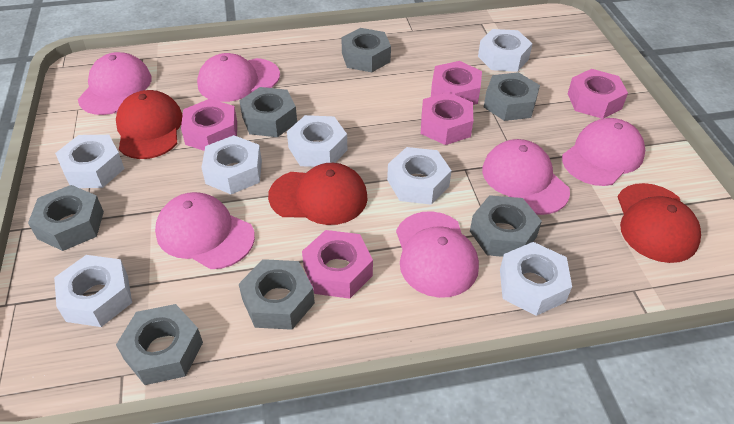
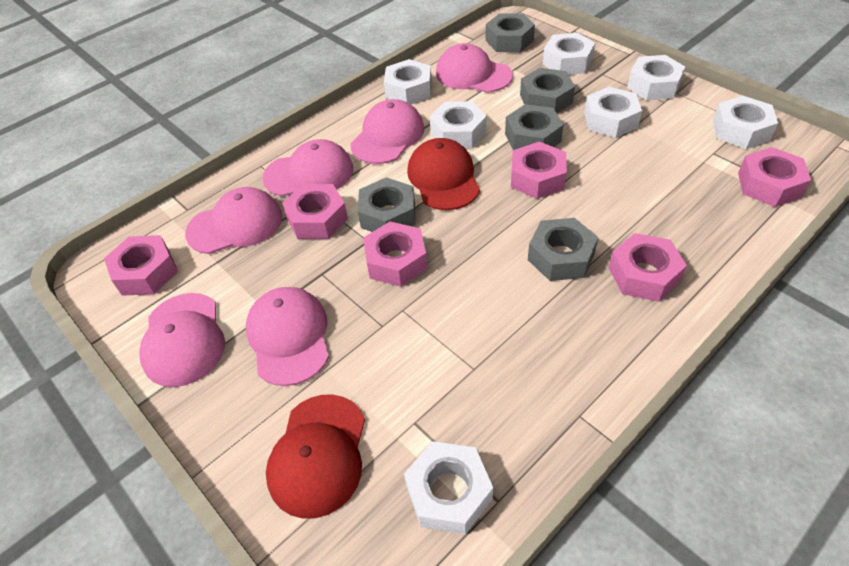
grey nut: 7 -> 5
pink nut: 5 -> 6
red cap: 3 -> 2

